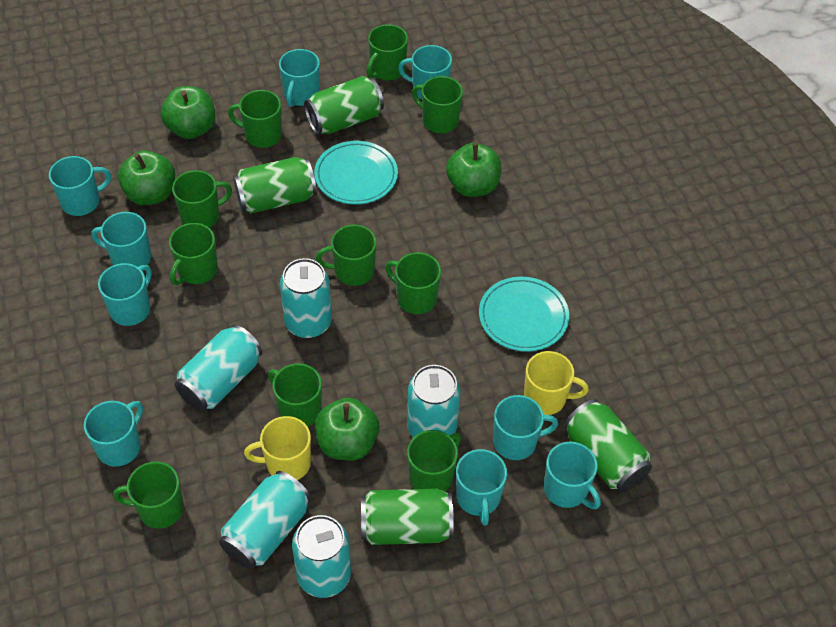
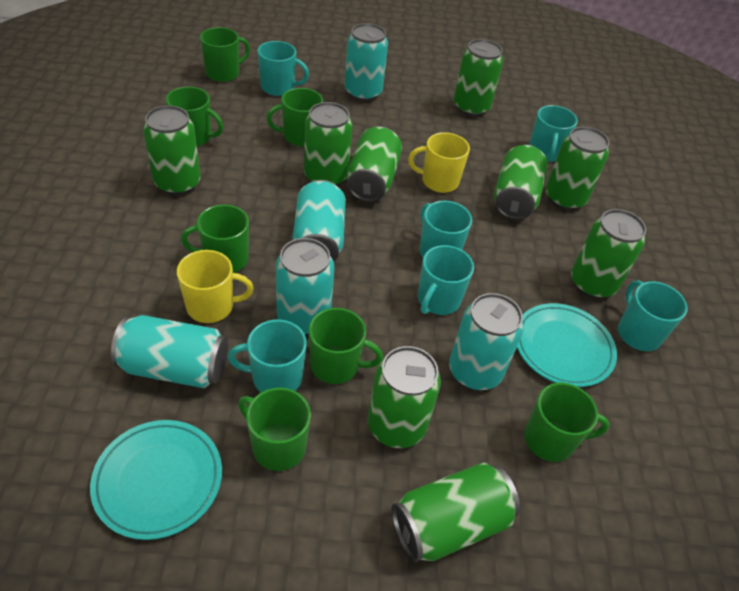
green apple: 4 -> 0
green can: 4 -> 9
green mug: 10 -> 7
turquoise mug: 9 -> 6

